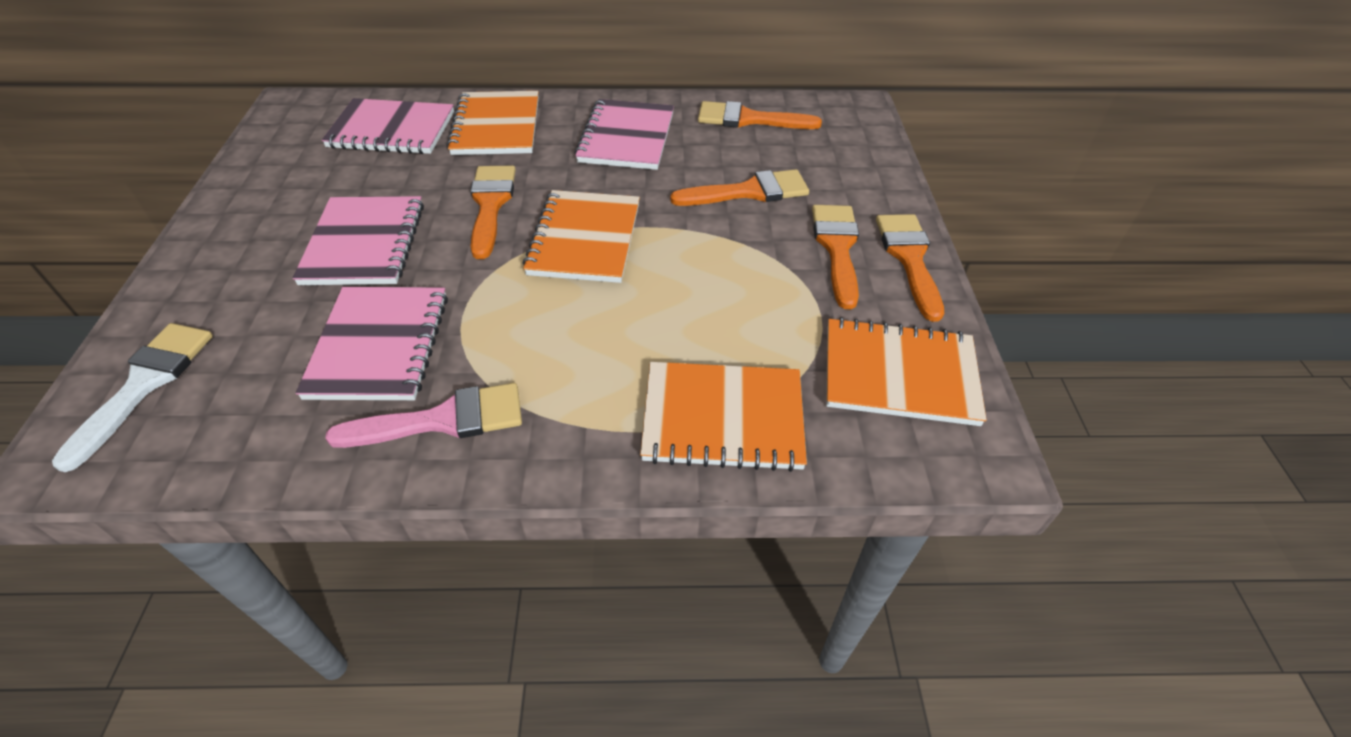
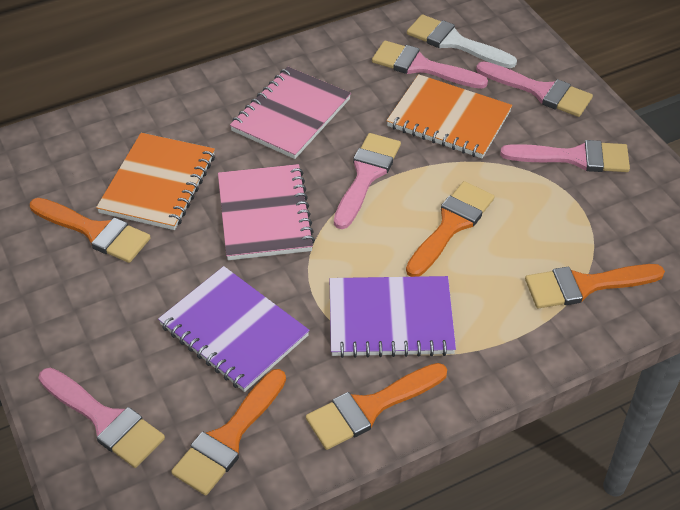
orange notebook: 4 -> 2
pink brush: 1 -> 5
pink notebook: 4 -> 2
purple notebook: 0 -> 2

